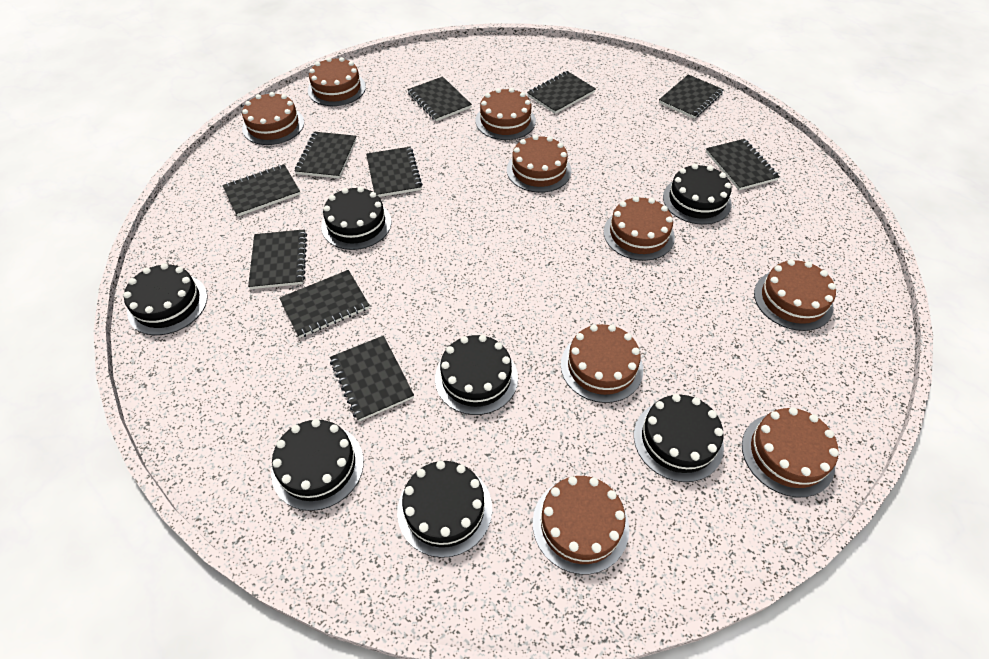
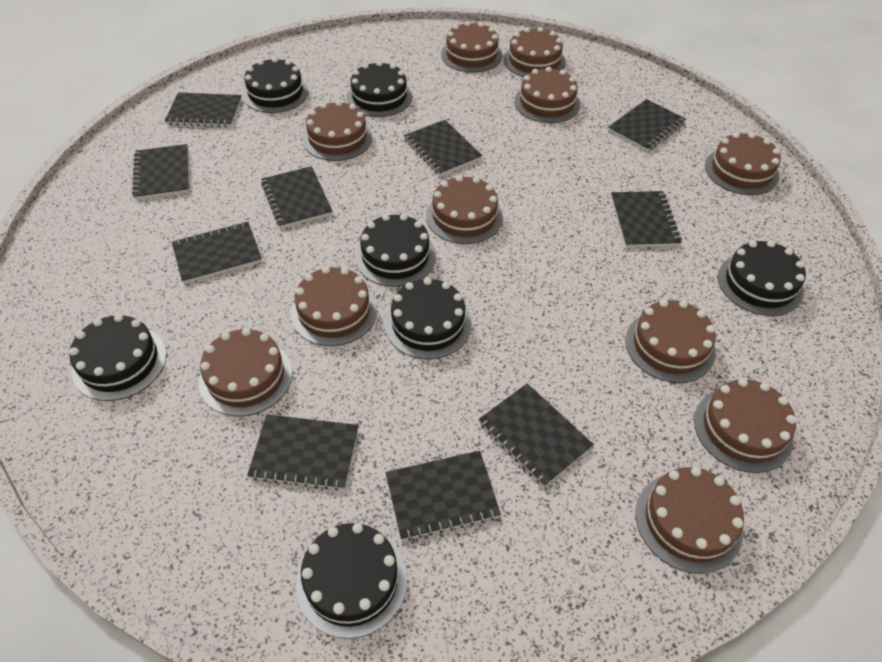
brown cake: 9 -> 11

